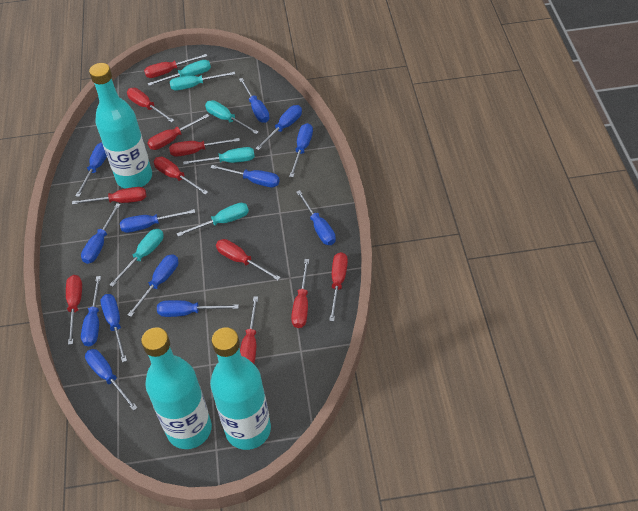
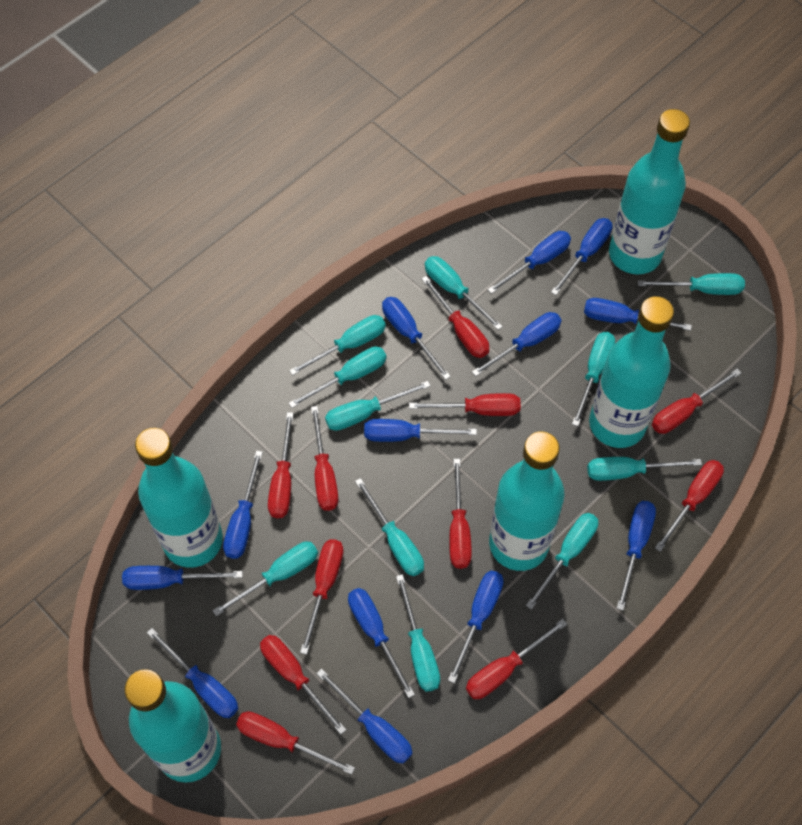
turquoise bottle: 3 -> 5
turquoise screwdriver: 6 -> 11

